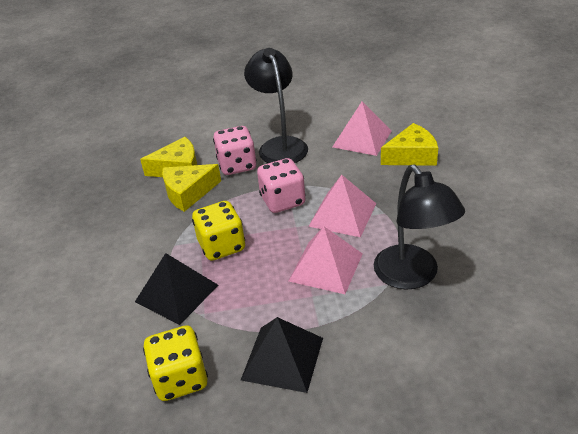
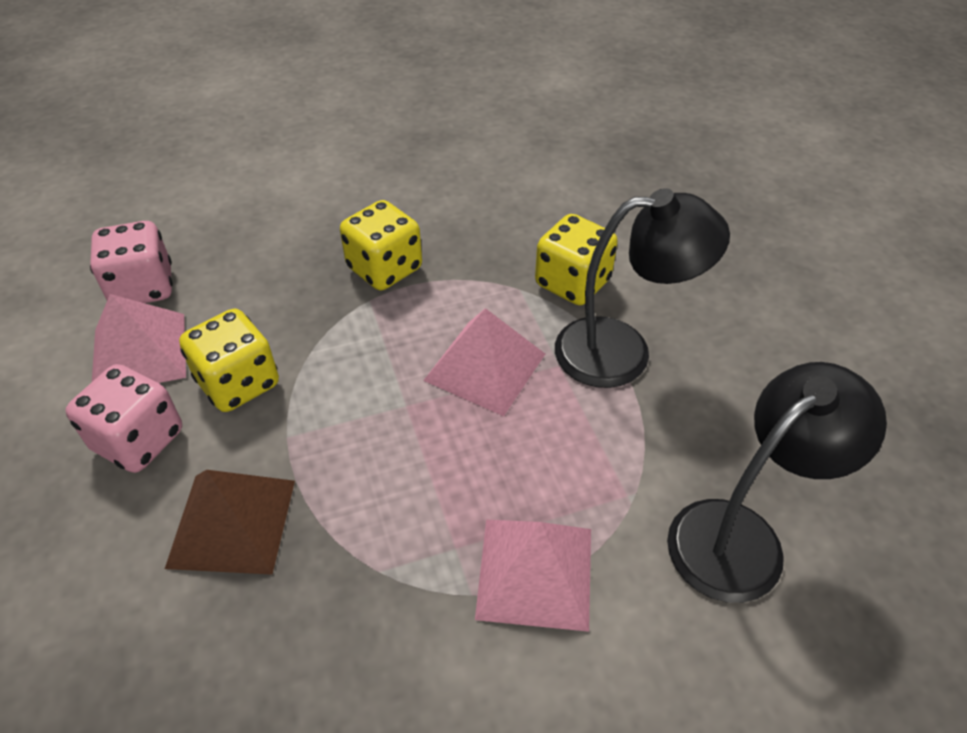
black pyramid: 2 -> 0
brown pyramid: 0 -> 1
yellow cheese: 3 -> 0
yellow dice: 2 -> 3

